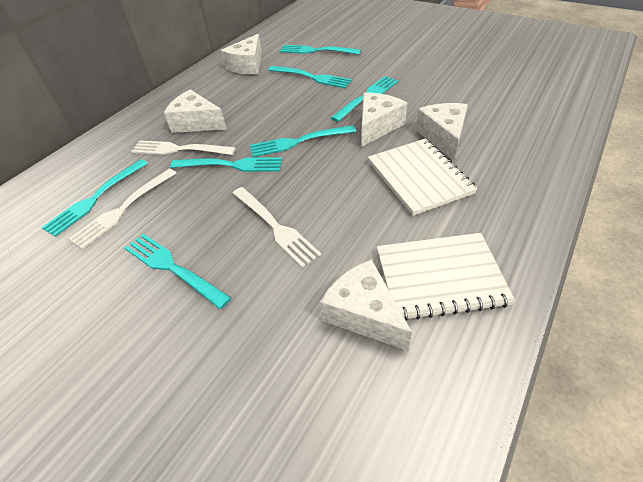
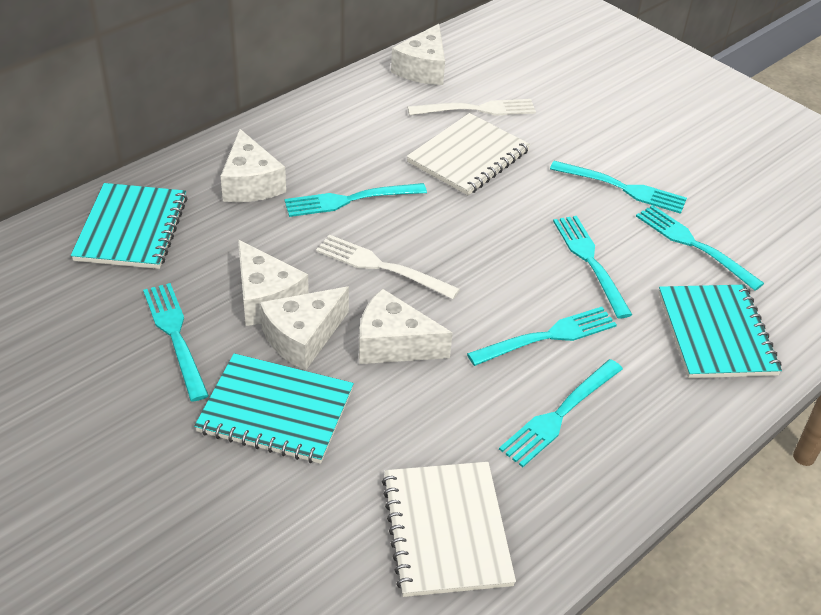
turquoise notebook: 0 -> 3
white fork: 3 -> 2

